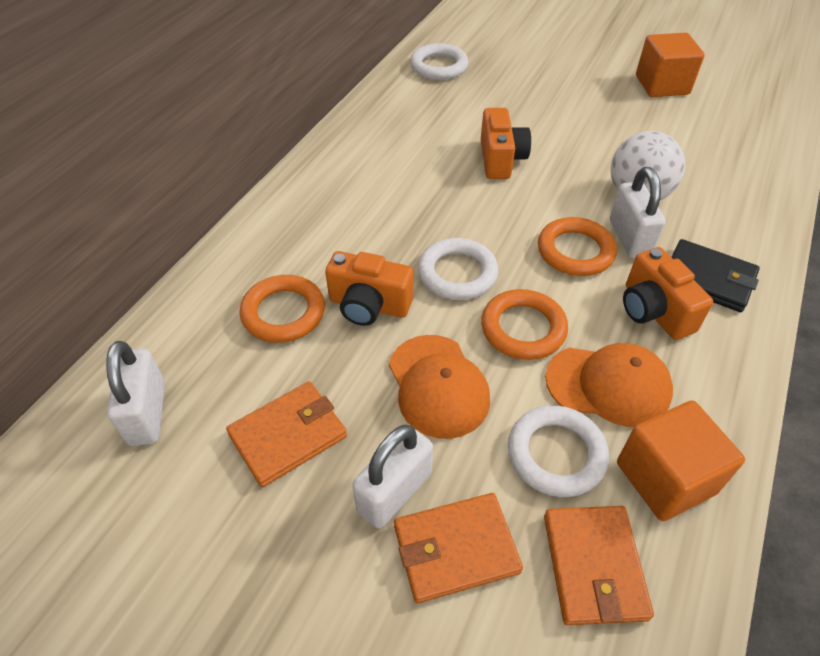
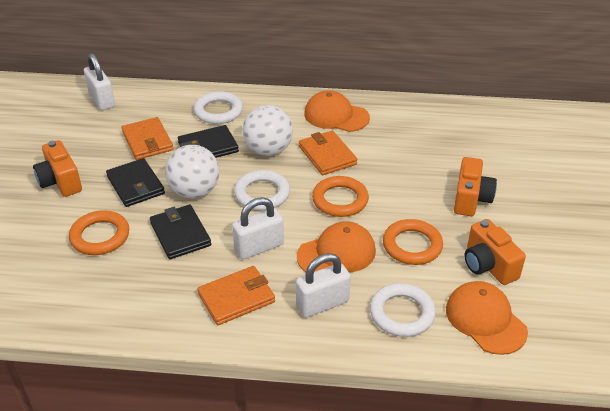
black wallet: 1 -> 3
orange cap: 2 -> 3
orange cube: 2 -> 0
white ball: 1 -> 2

